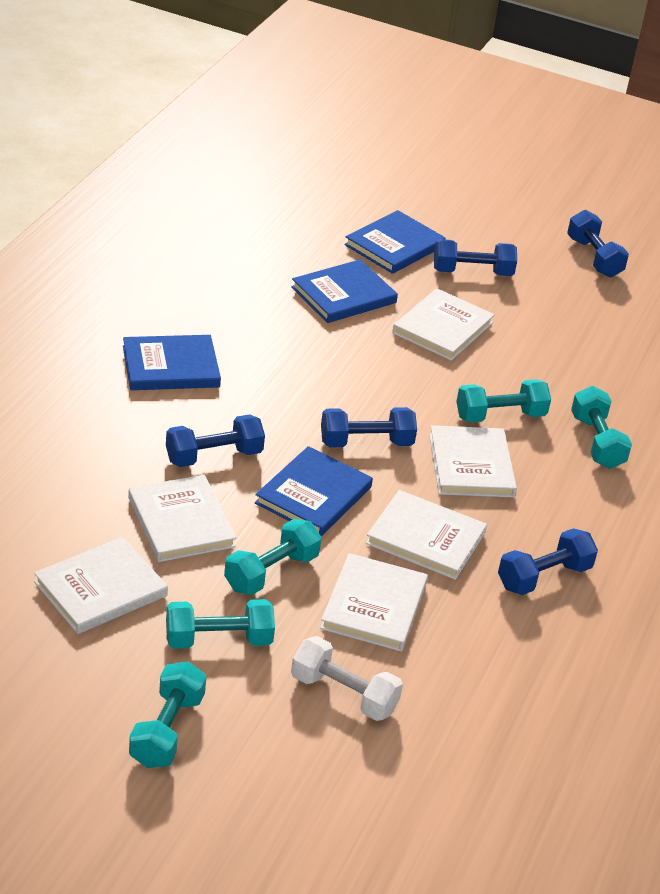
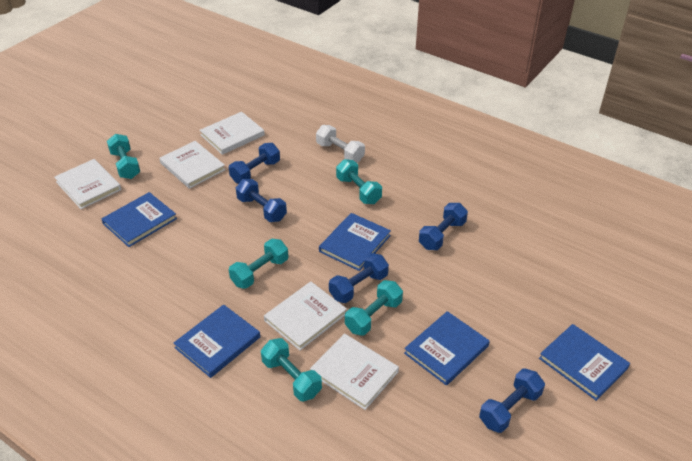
blue book: 4 -> 5
white book: 6 -> 5

